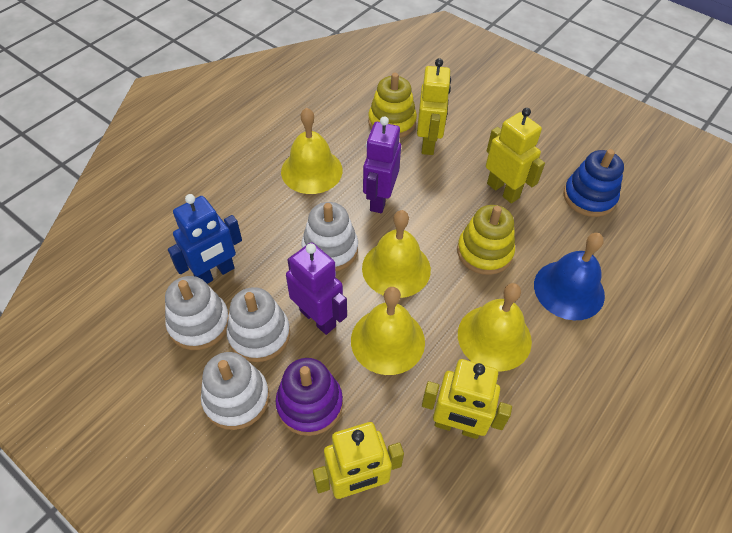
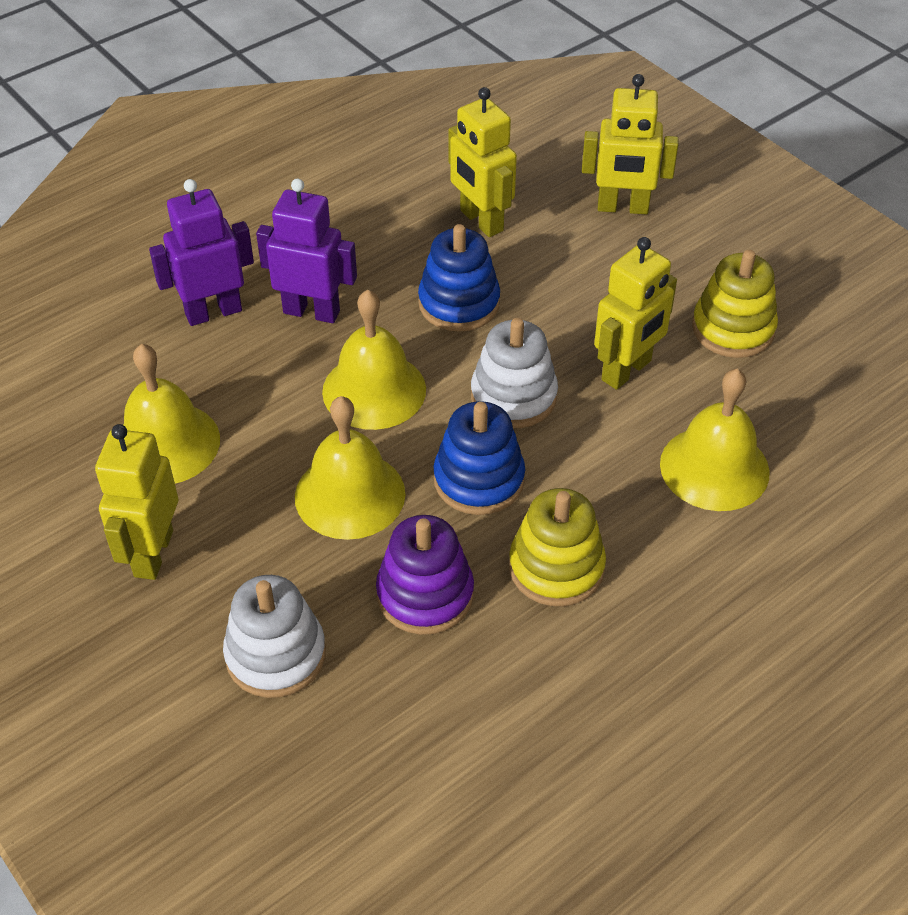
blue bell: 1 -> 0
blue robot: 1 -> 0
blue stacking toy: 1 -> 2
white stacking toy: 4 -> 2

